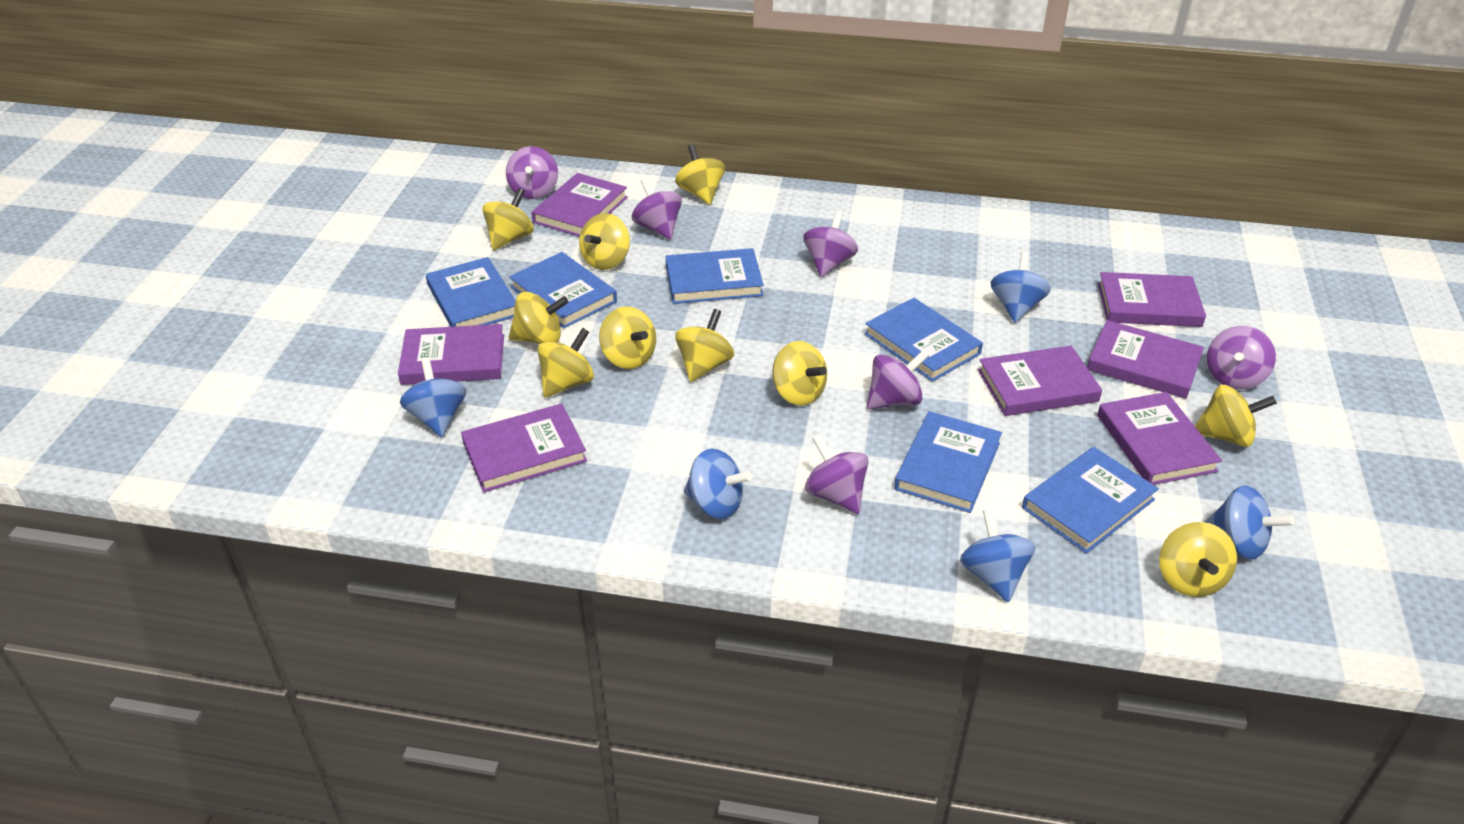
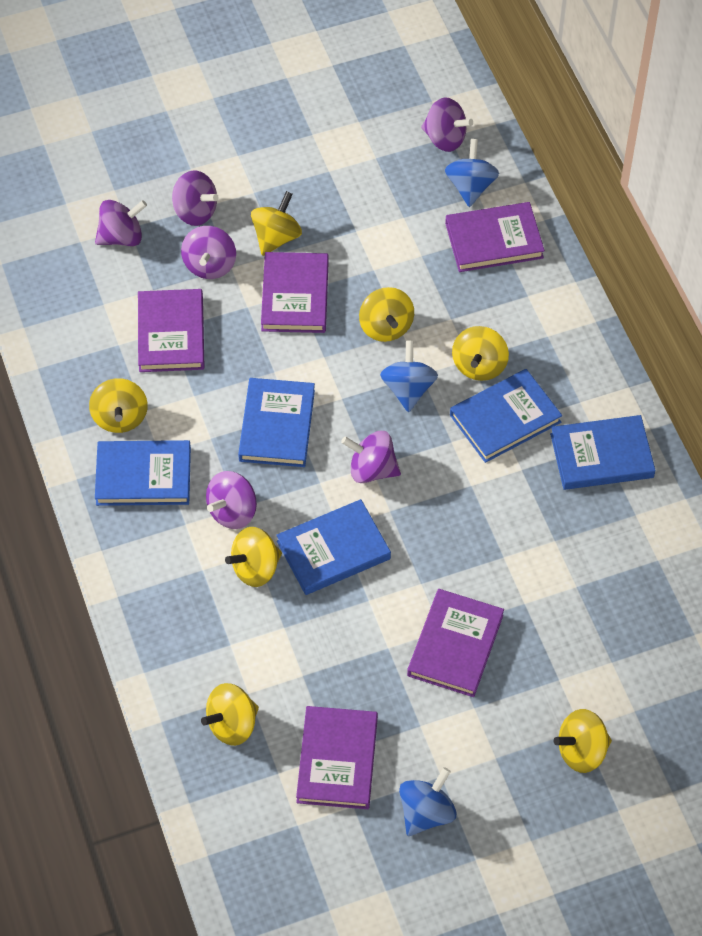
blue book: 6 -> 5
blue spinning top: 5 -> 3
purple book: 7 -> 5
yellow spinning top: 10 -> 7

